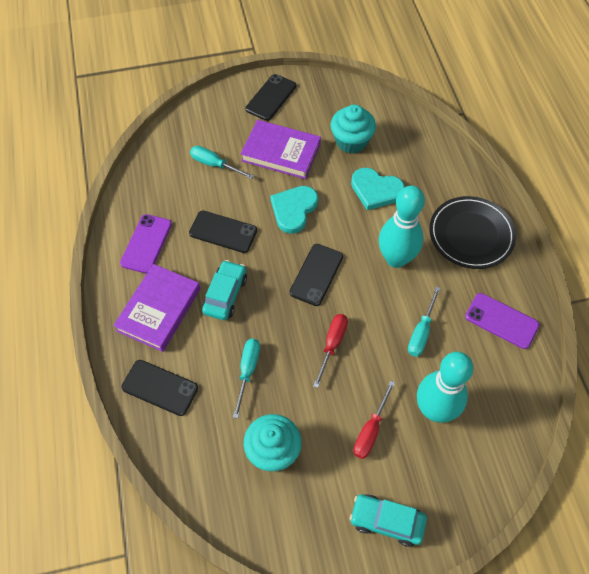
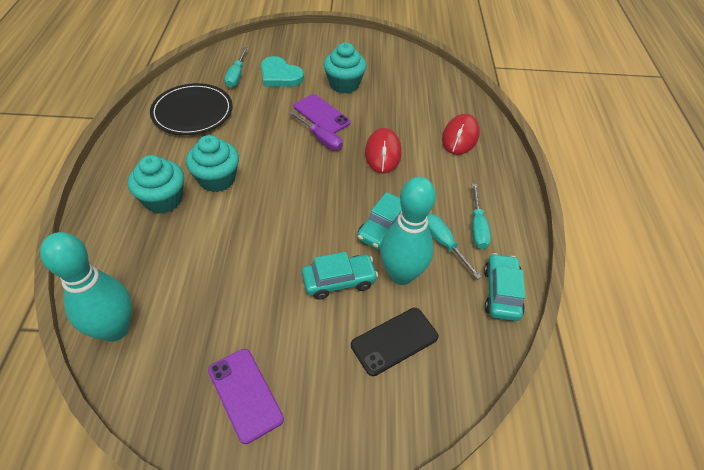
black phone: 4 -> 1
purple book: 2 -> 0
purple screwdriver: 0 -> 1
red mouse: 0 -> 2
red screwdriver: 2 -> 0
turquoise car: 2 -> 3
turquoise cupcake: 2 -> 3
turquoise heart: 2 -> 1

